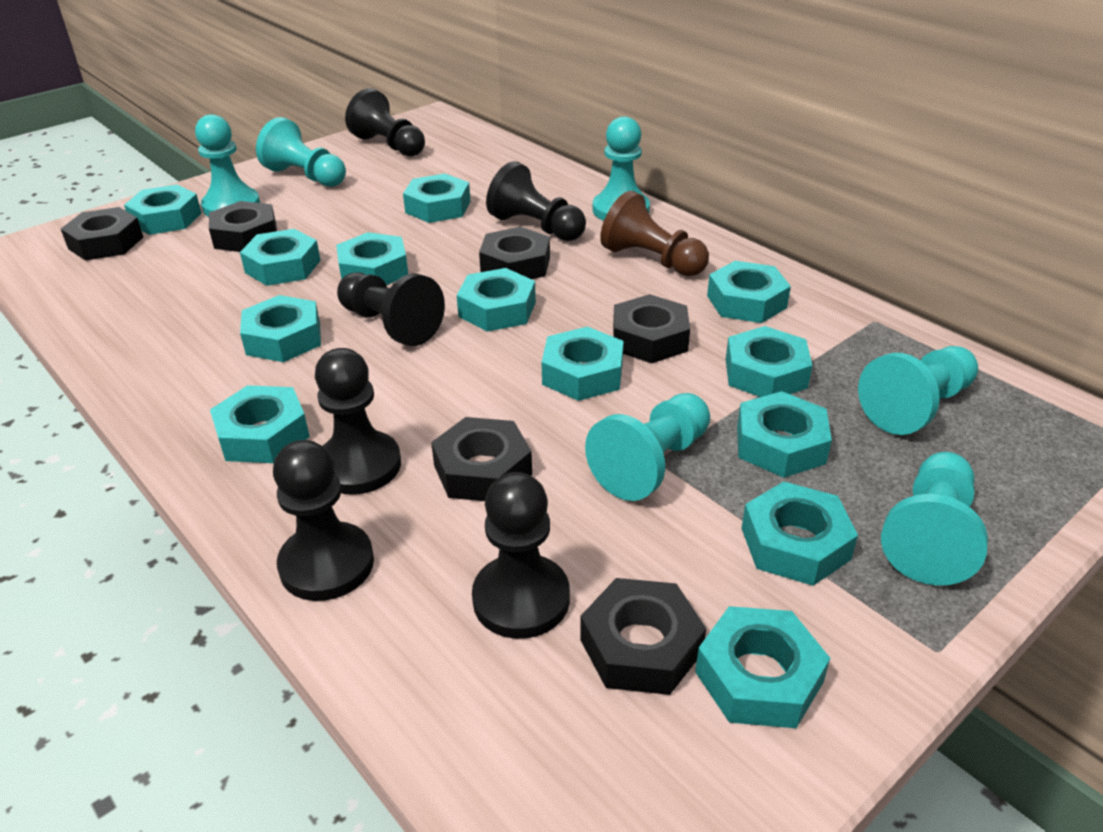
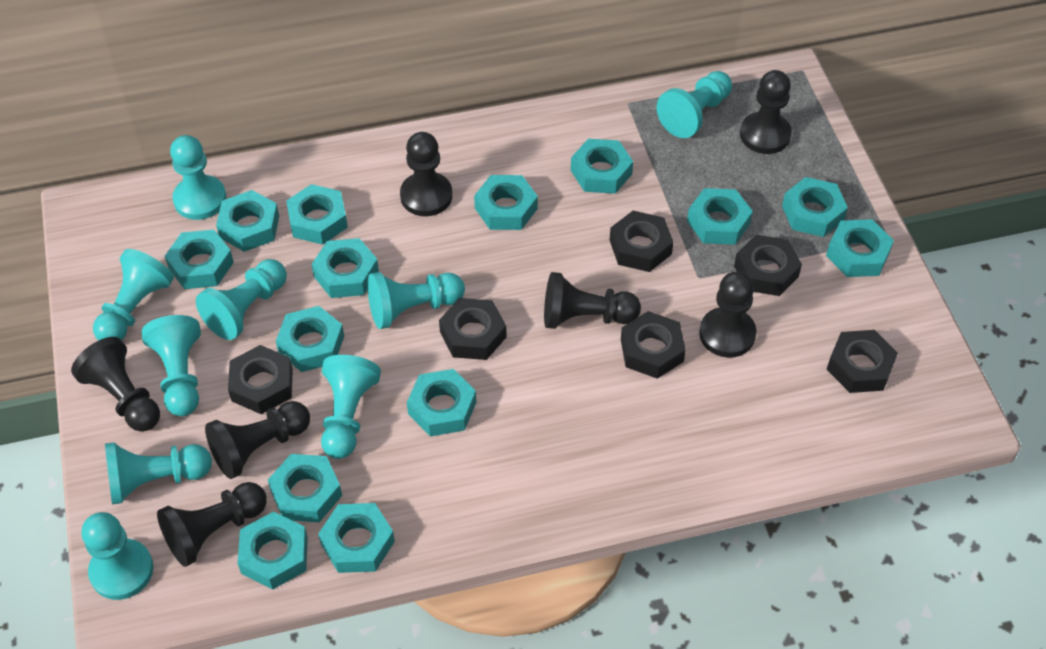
black pawn: 6 -> 7
brown pawn: 1 -> 0
turquoise nut: 13 -> 14
turquoise pawn: 6 -> 9

